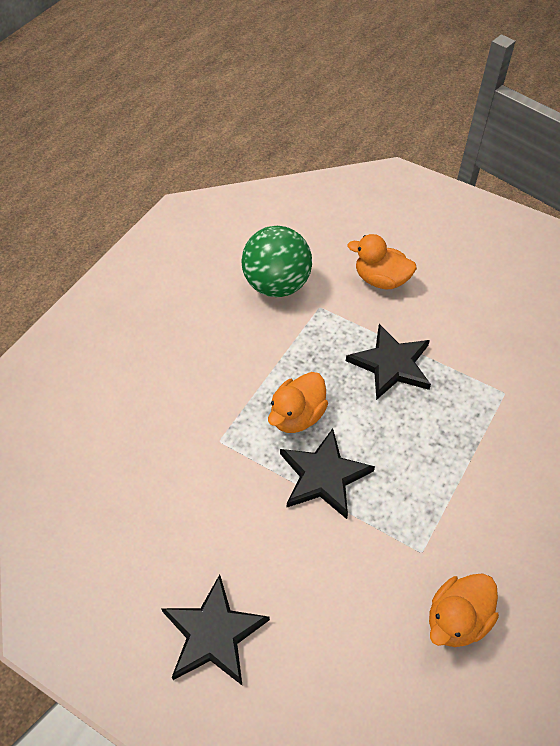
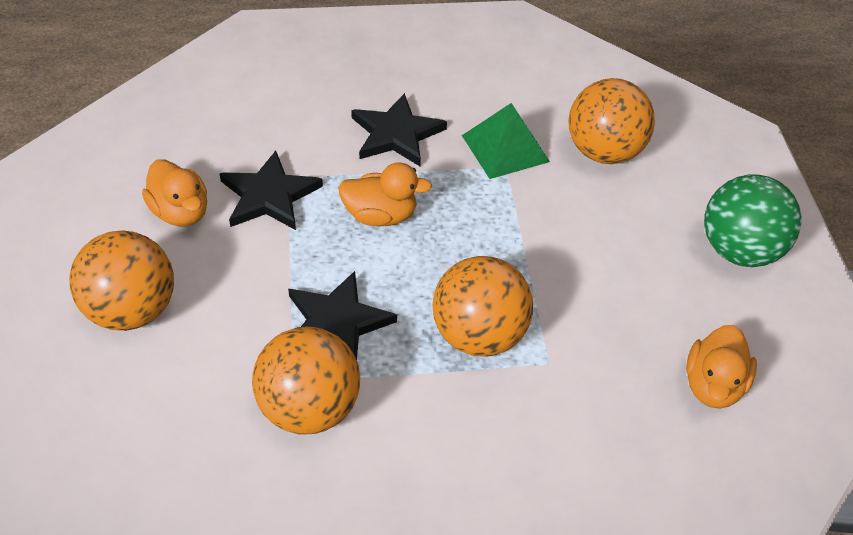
green pyramid: 0 -> 1
orange ball: 0 -> 4

